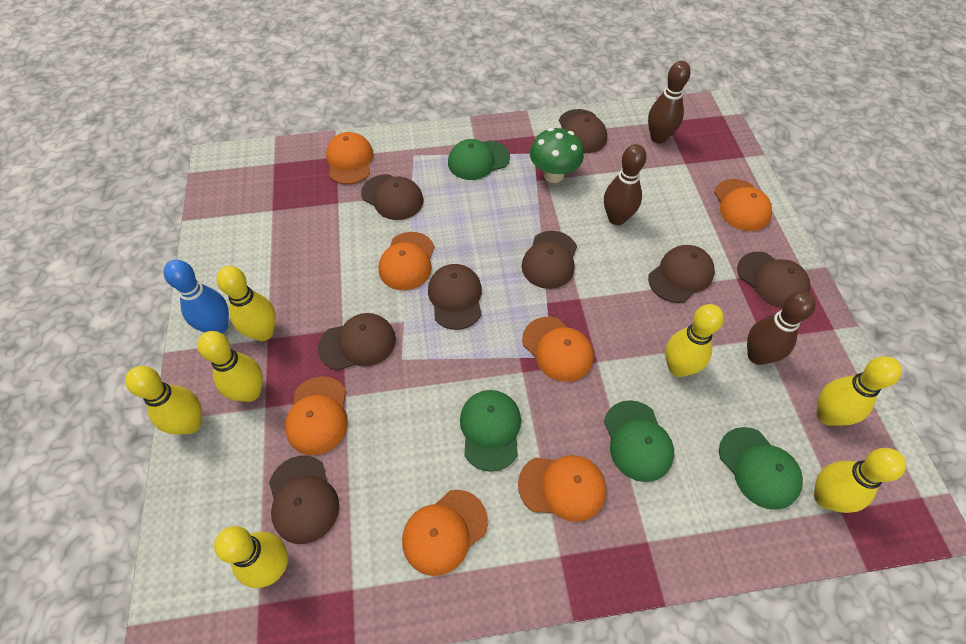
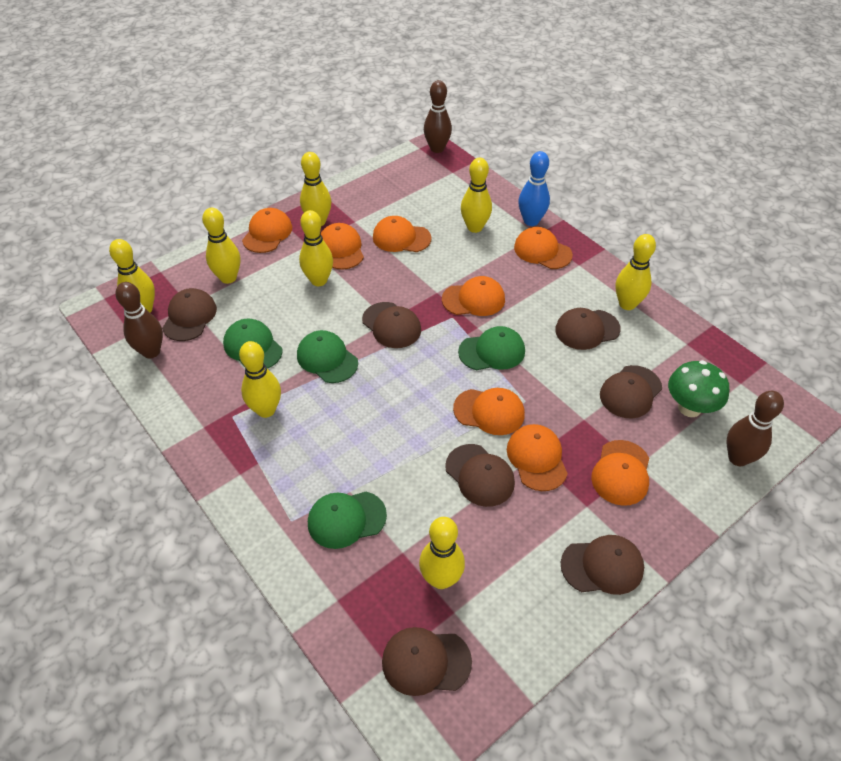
brown cap: 8 -> 7
orange cap: 7 -> 8
yellow bowling pin: 7 -> 8

